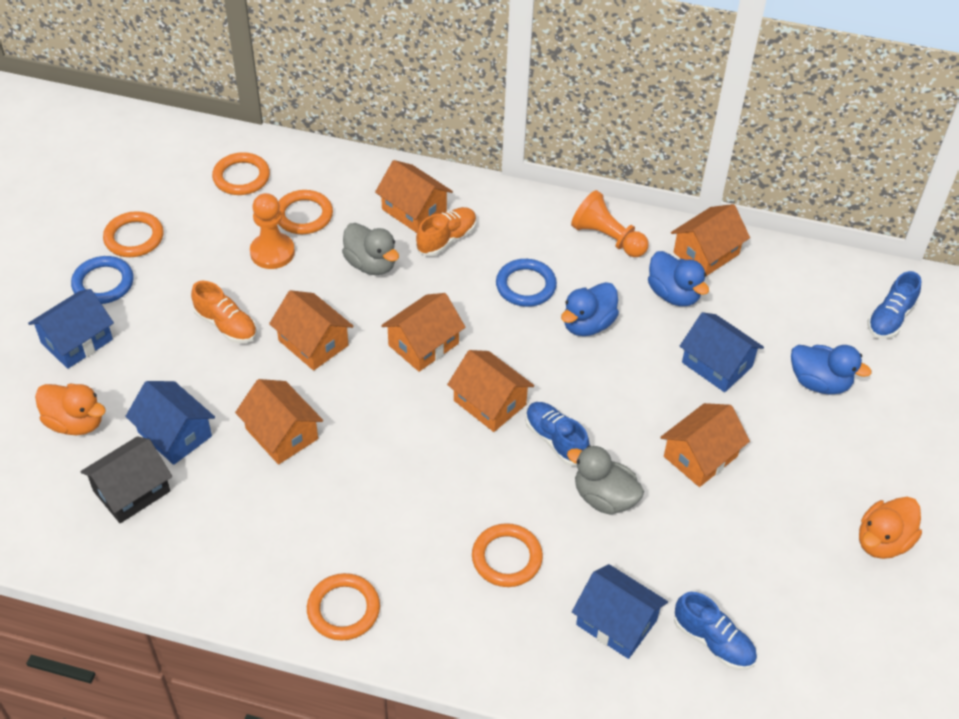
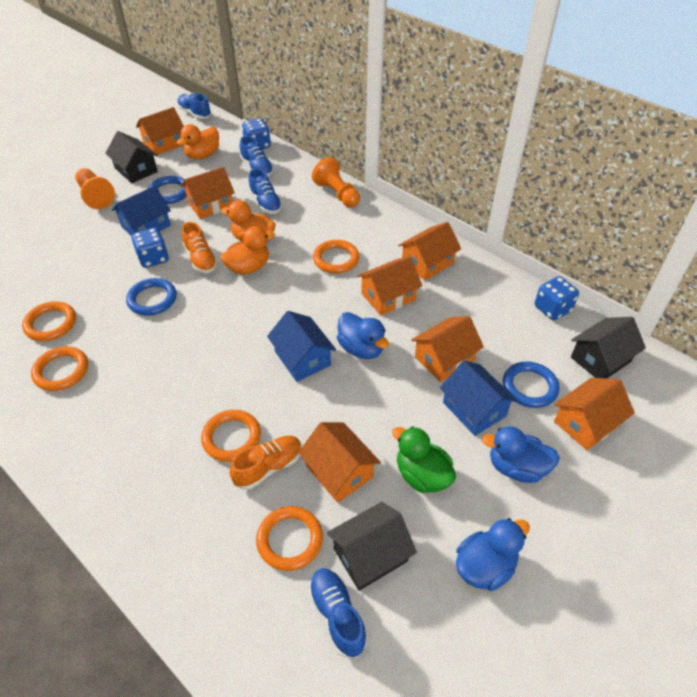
black house: 1 -> 3
blue dice: 0 -> 3
blue house: 4 -> 3
blue ring: 2 -> 3
blue shoe: 3 -> 4
green duck: 0 -> 1
grey duck: 2 -> 0
orange duck: 2 -> 3

